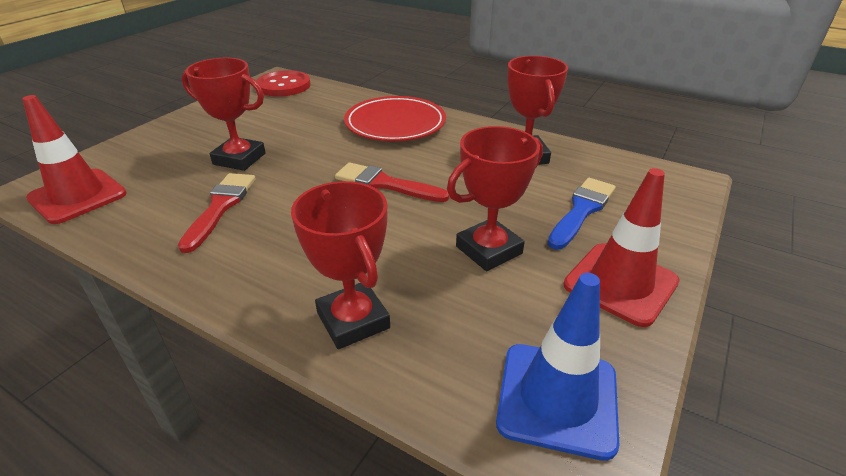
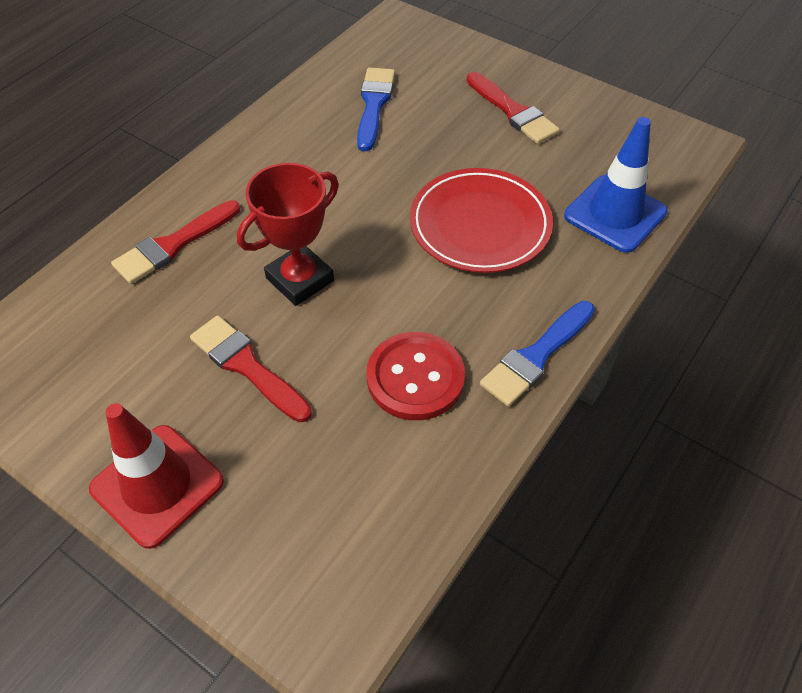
blue brush: 1 -> 2
red brush: 2 -> 3
red traffic cone: 2 -> 1
red trophy: 4 -> 1

